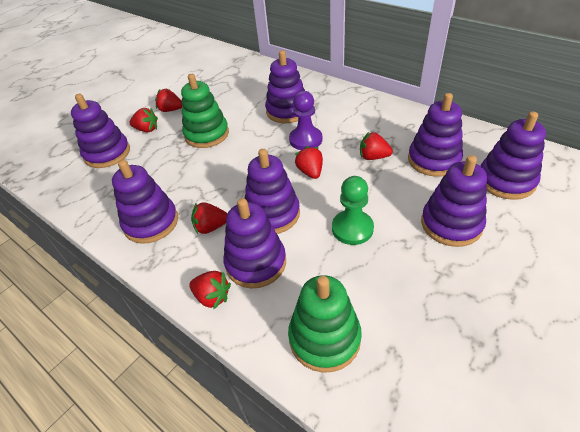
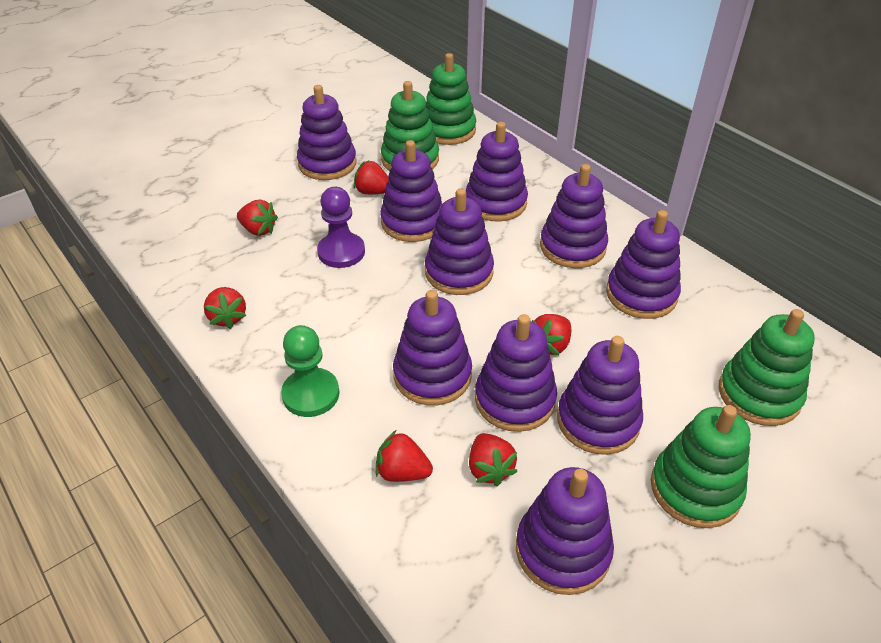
green stacking toy: 2 -> 4
purple stacking toy: 8 -> 10

